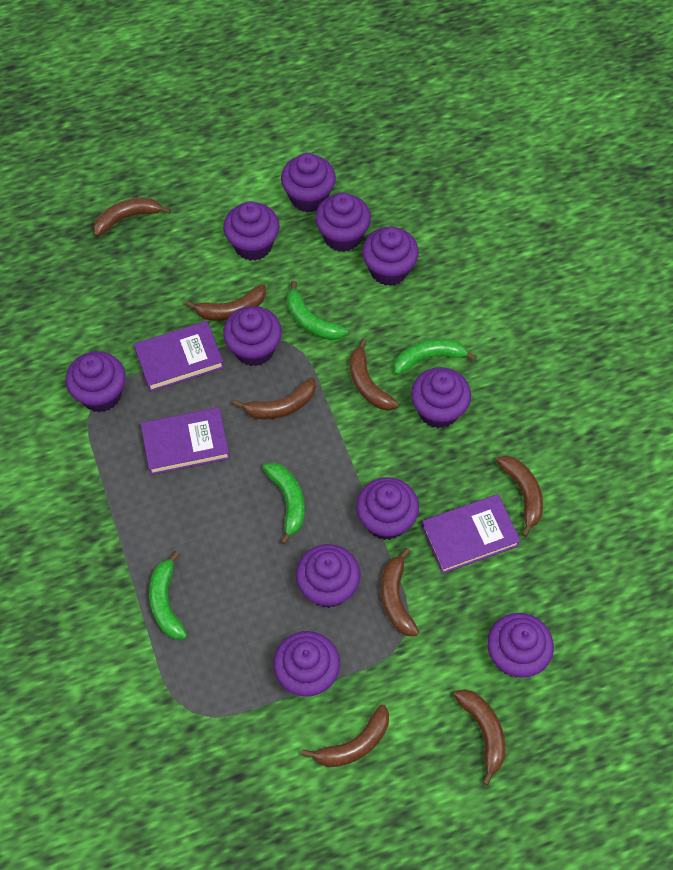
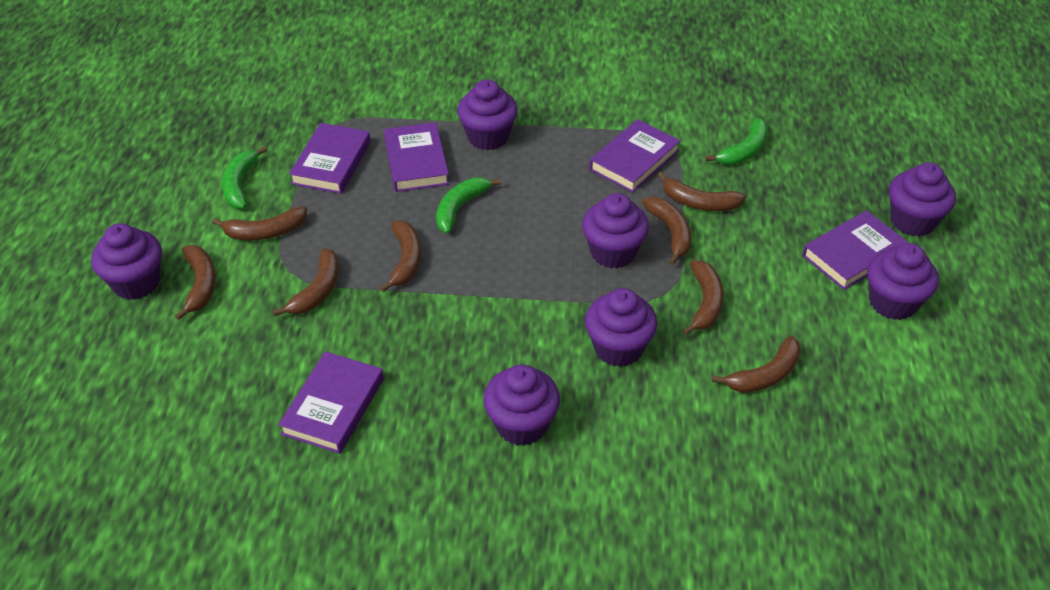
green banana: 4 -> 3
purple book: 3 -> 5
purple cupcake: 11 -> 7

